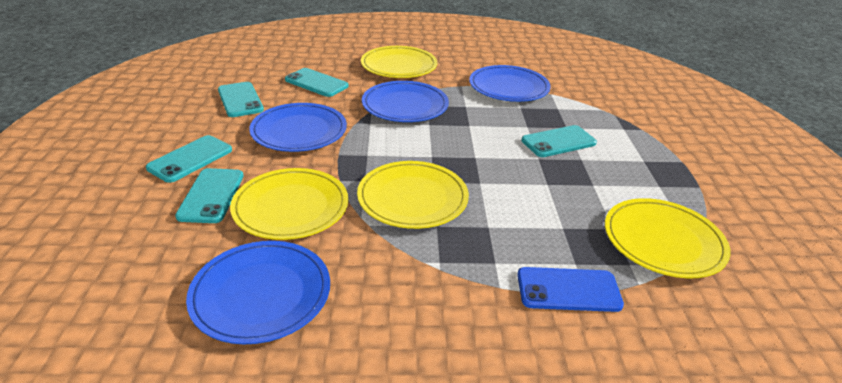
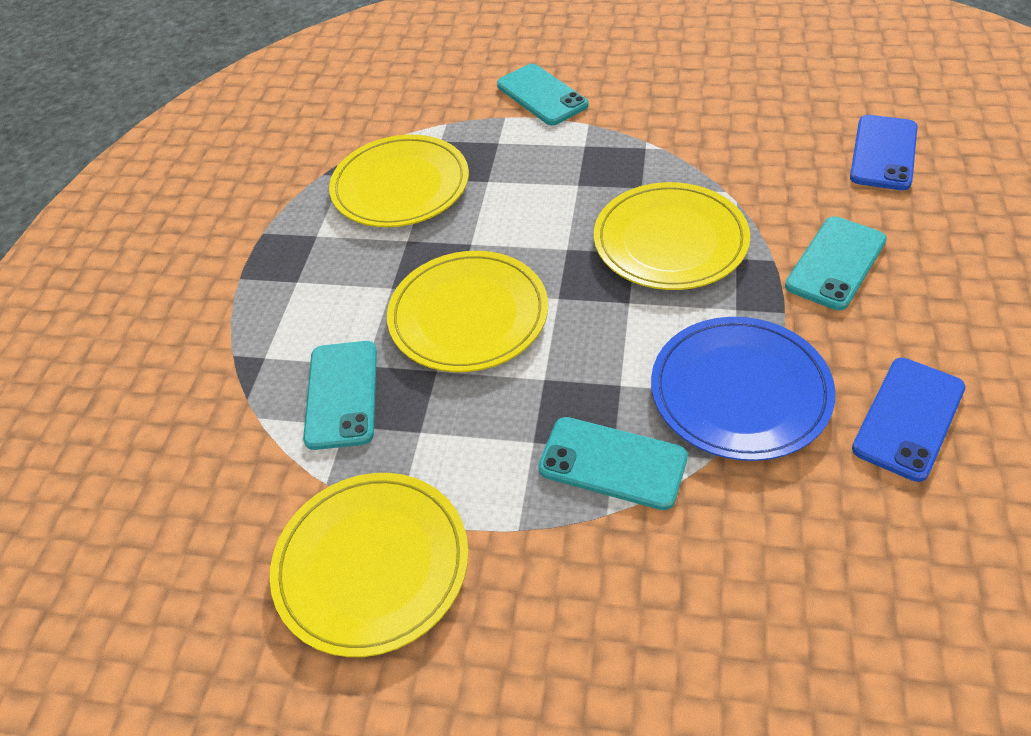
blue phone: 1 -> 2
blue plate: 4 -> 1
turquoise phone: 5 -> 4

